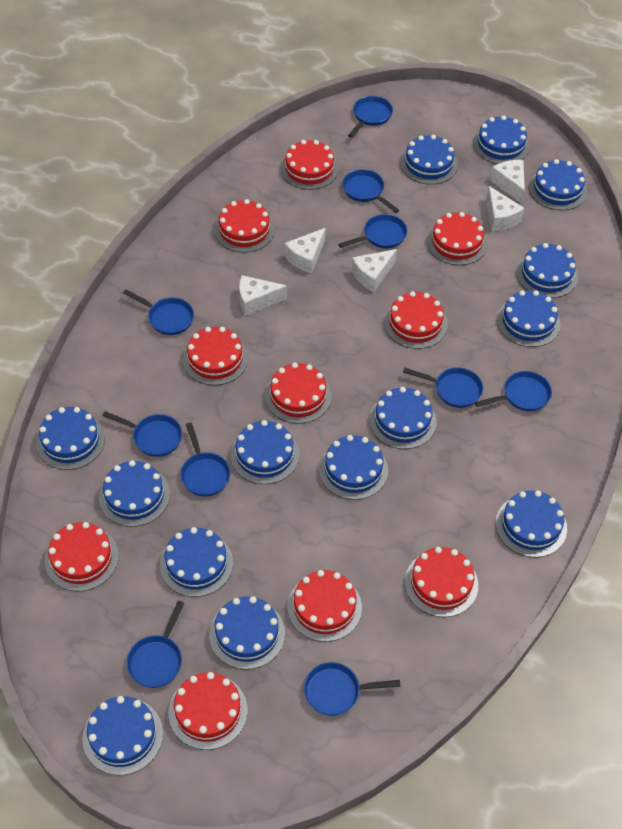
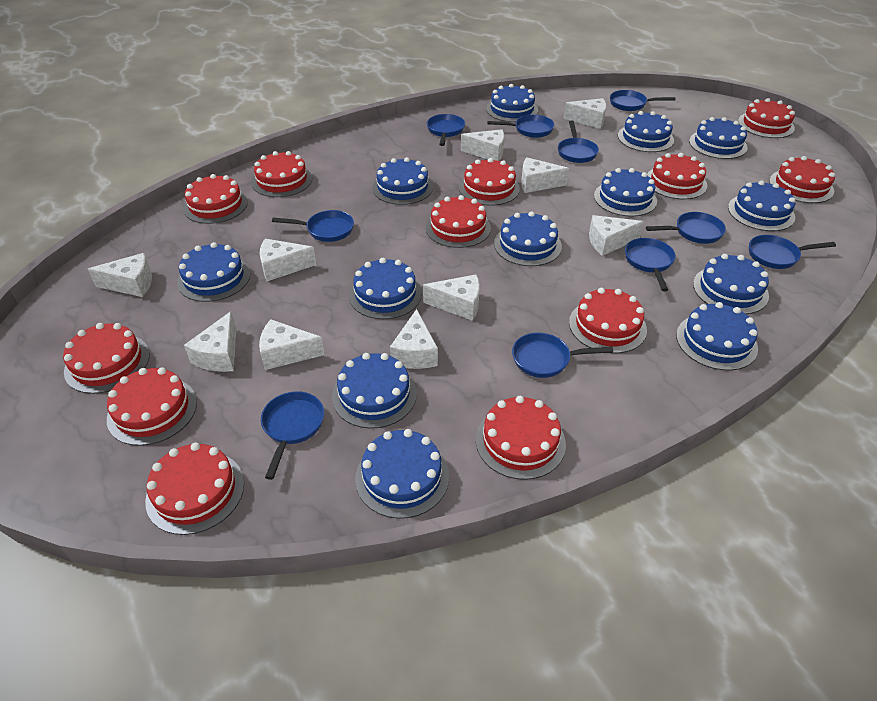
blue cake: 14 -> 13
red cake: 10 -> 12
white cheese: 5 -> 10

